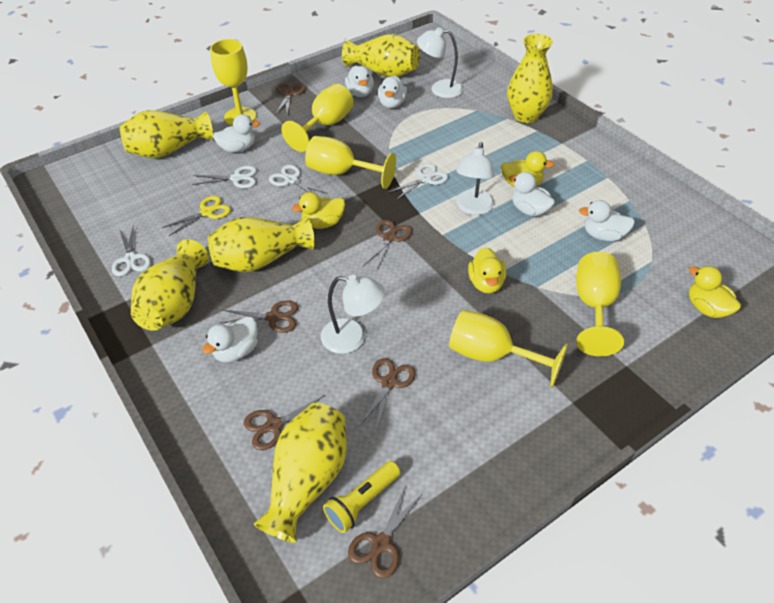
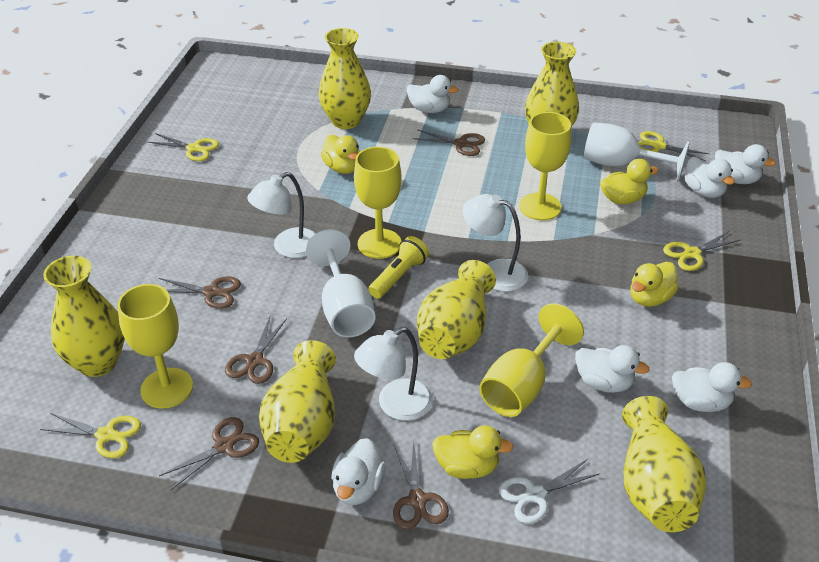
brown scissors: 6 -> 5
white goblet: 0 -> 2
white scissors: 4 -> 1
yellow goblet: 5 -> 4
yellow scissors: 1 -> 4

